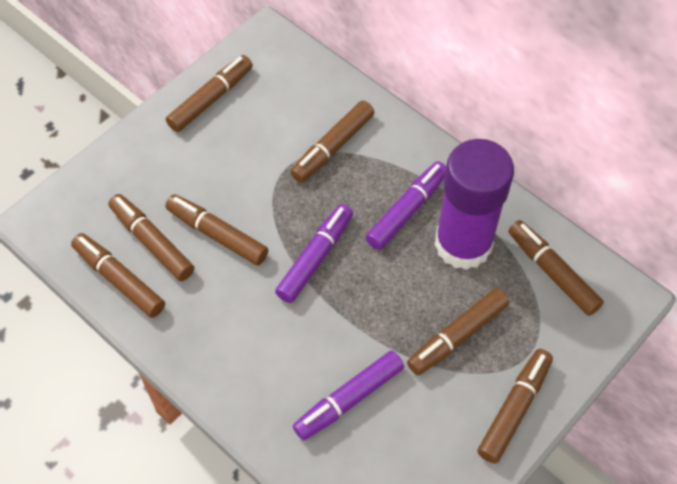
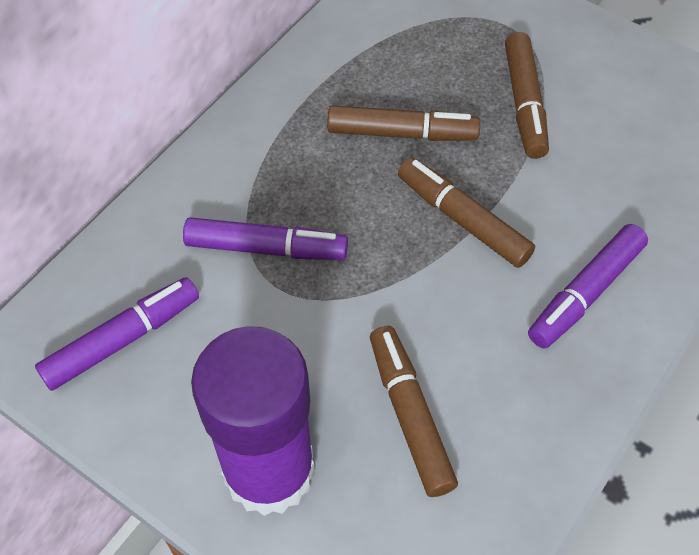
brown marker: 8 -> 4

